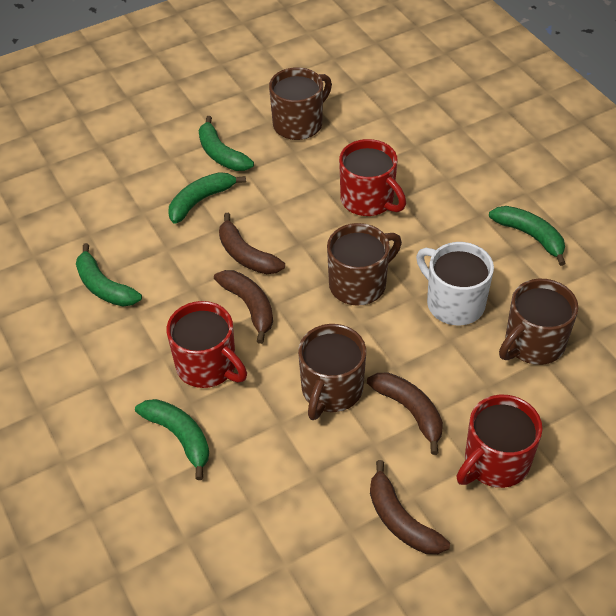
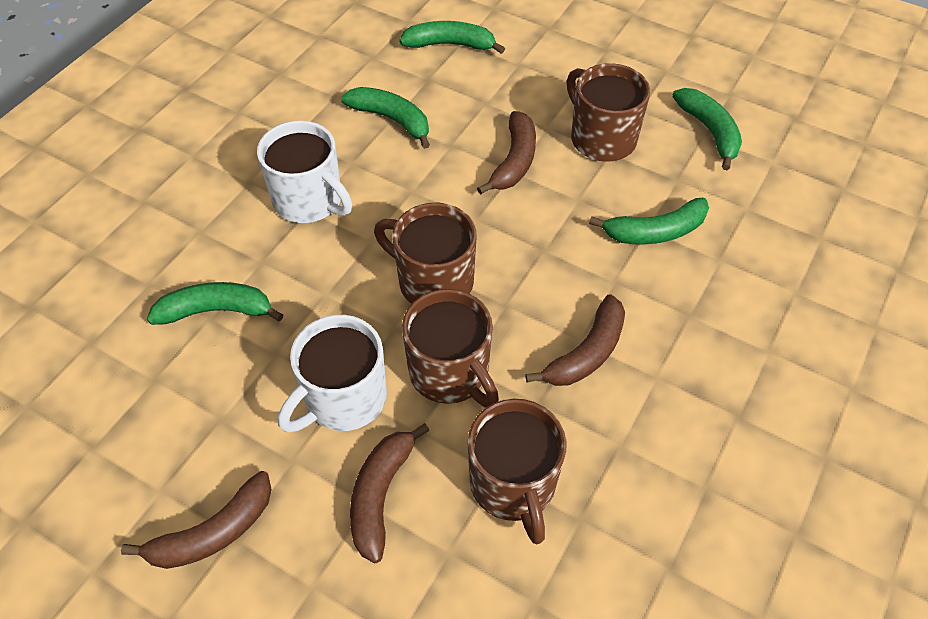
red mug: 3 -> 0
white mug: 1 -> 2

